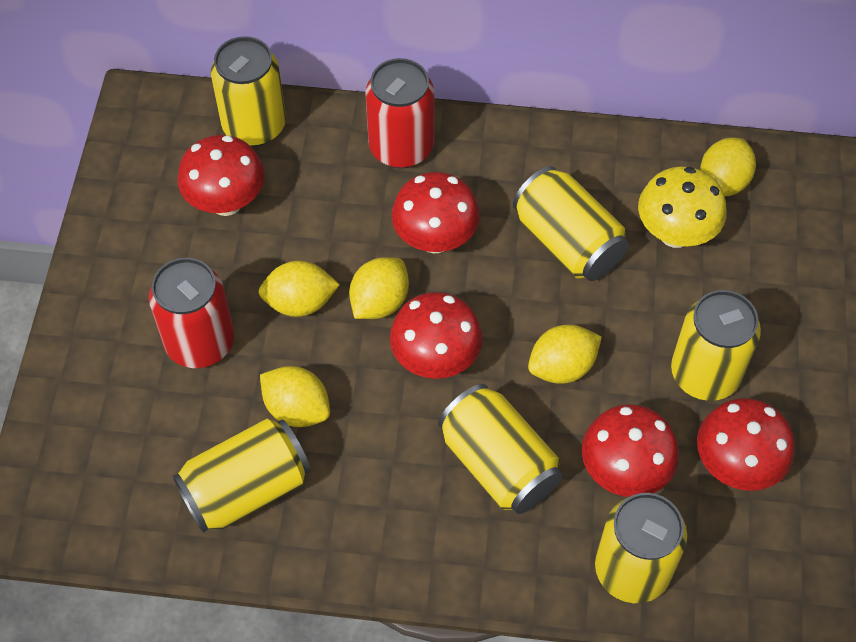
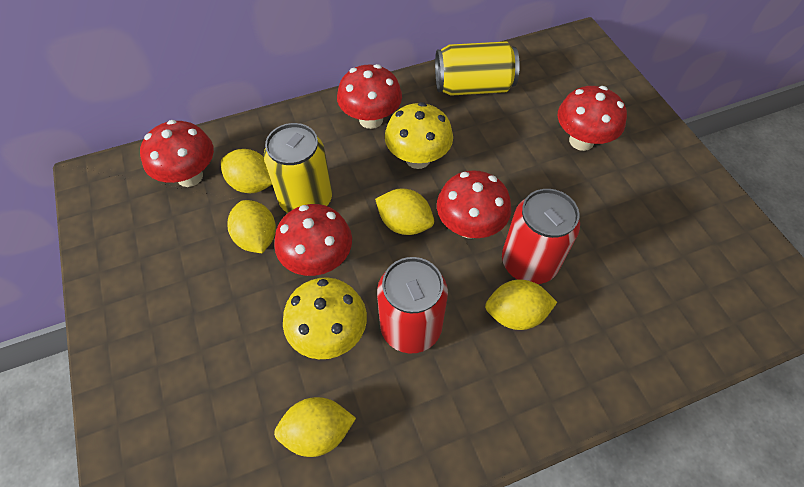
yellow can: 6 -> 2
yellow mushroom: 1 -> 2

